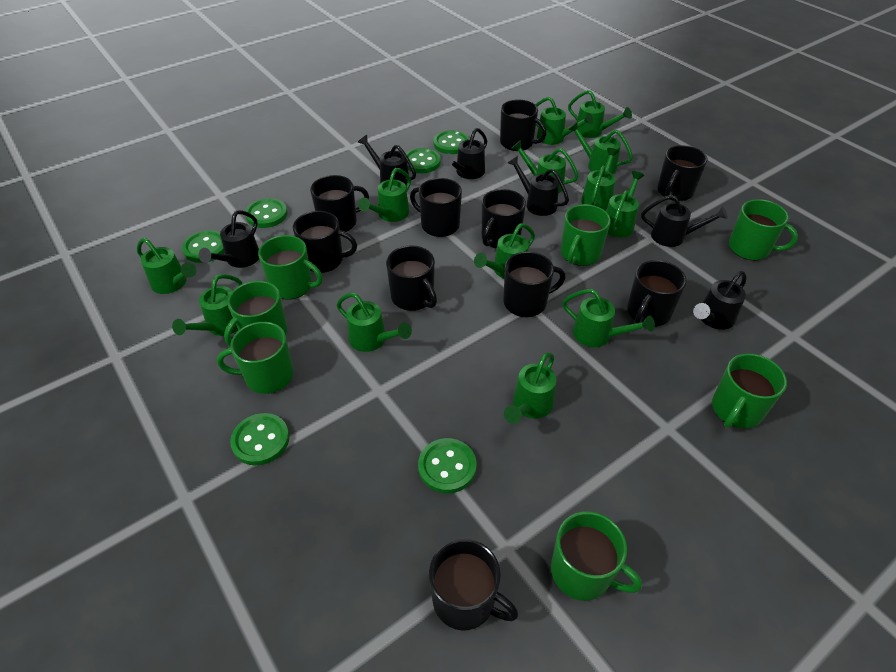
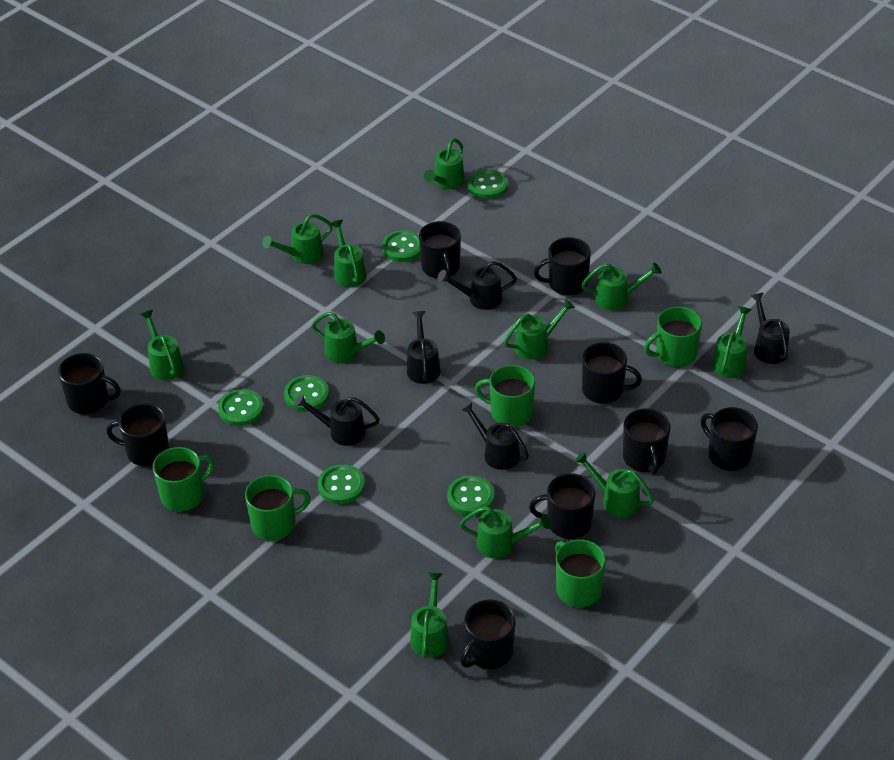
black mug: 10 -> 9
black watering can: 6 -> 5
green mug: 7 -> 5
green watering can: 13 -> 11

